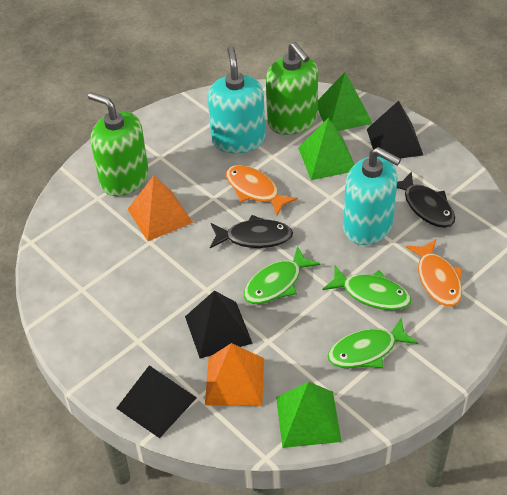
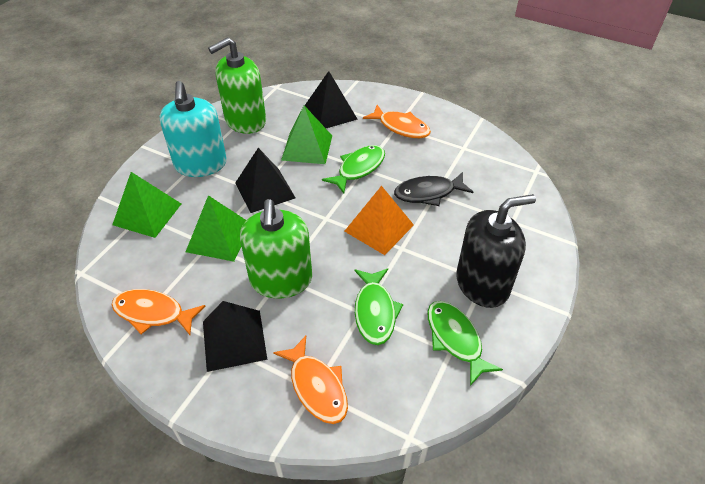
black fish: 2 -> 1
black soap dispenser: 0 -> 1
orange fish: 2 -> 3
orange pyramid: 2 -> 1
turquoise soap dispenser: 2 -> 1

